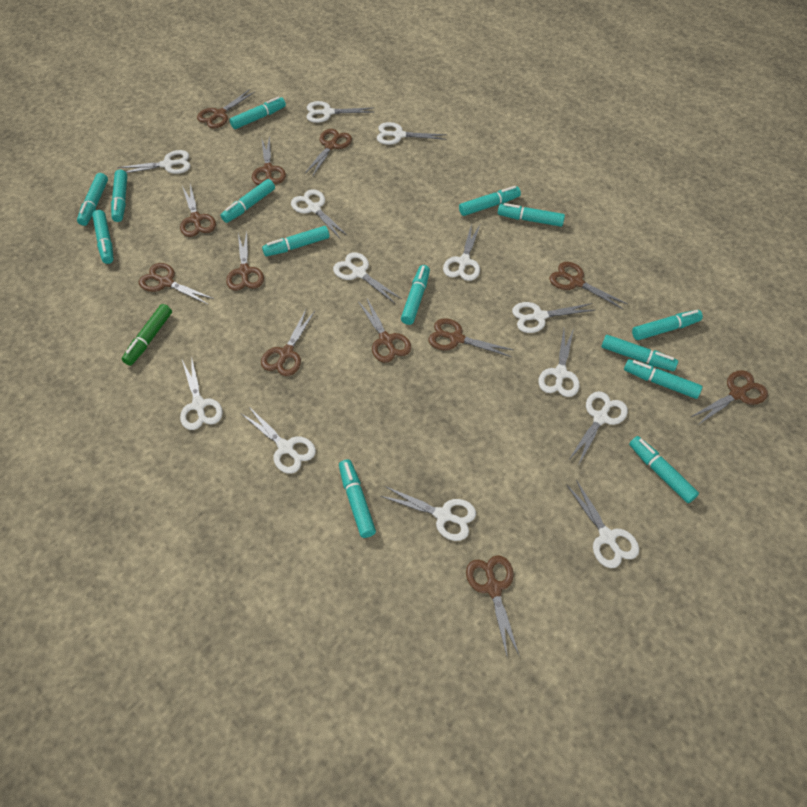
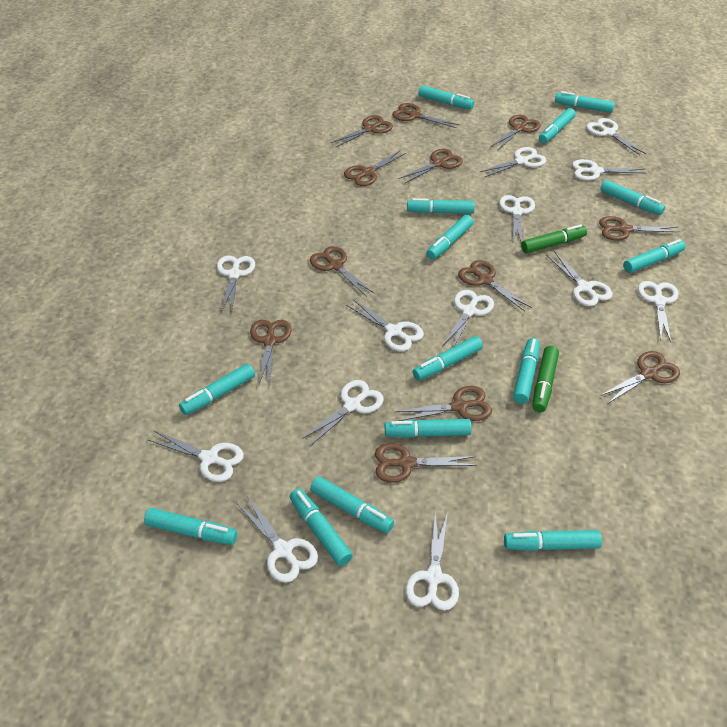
green marker: 1 -> 2
turquoise marker: 14 -> 15

